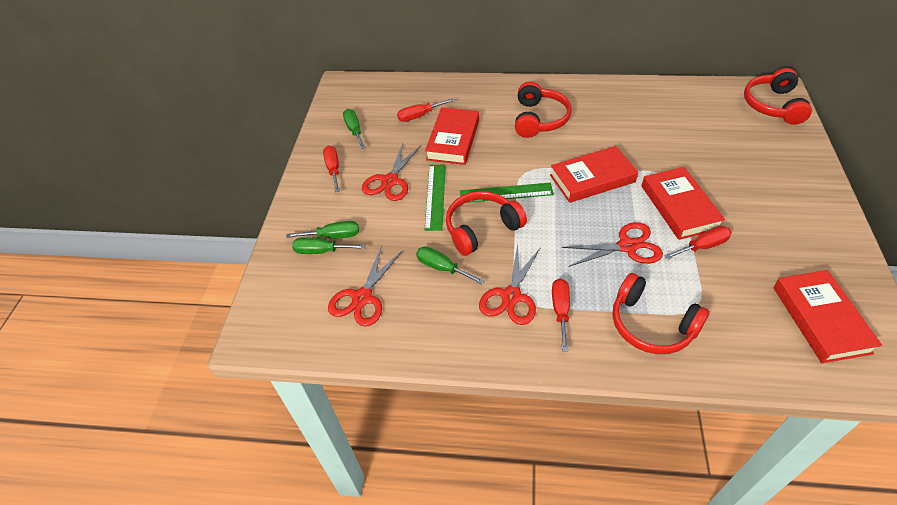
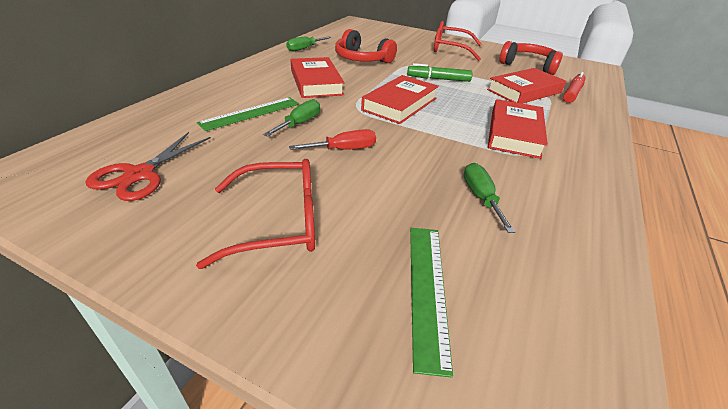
green marker: 0 -> 1
green screwdriver: 4 -> 3
red glasses: 0 -> 2
red headphones: 4 -> 2
red marker: 0 -> 1
red scissors: 4 -> 1
red screwdriver: 4 -> 1

